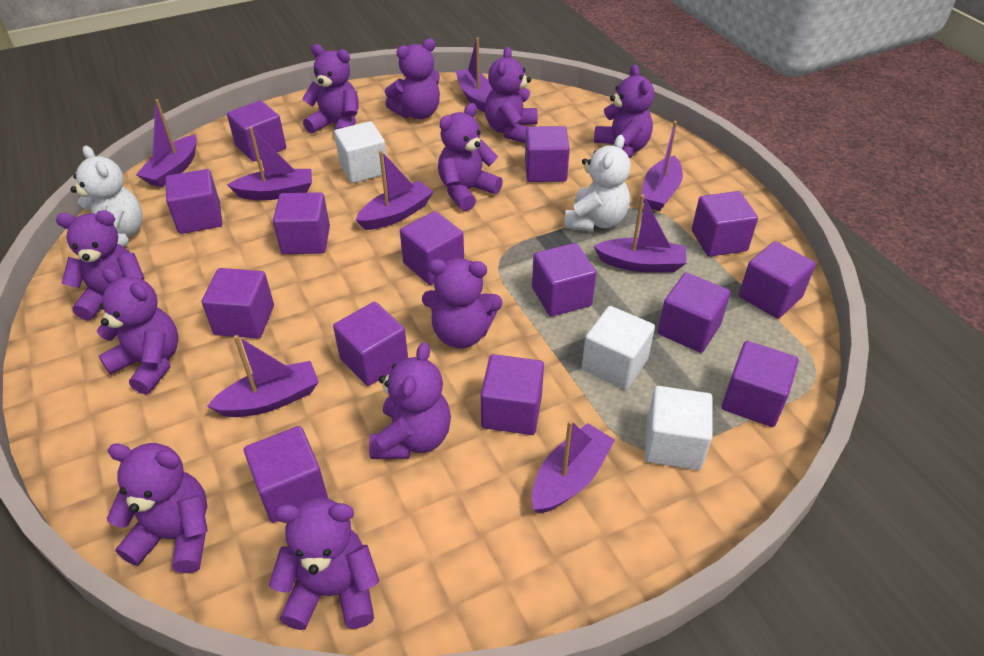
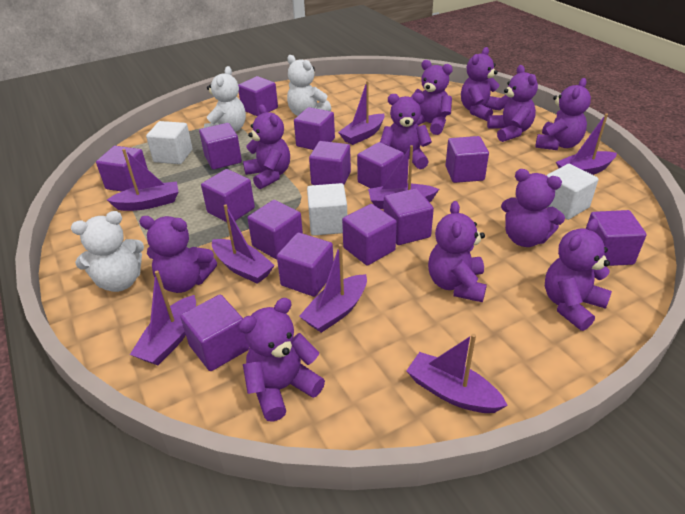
white teddy bear: 2 -> 3

